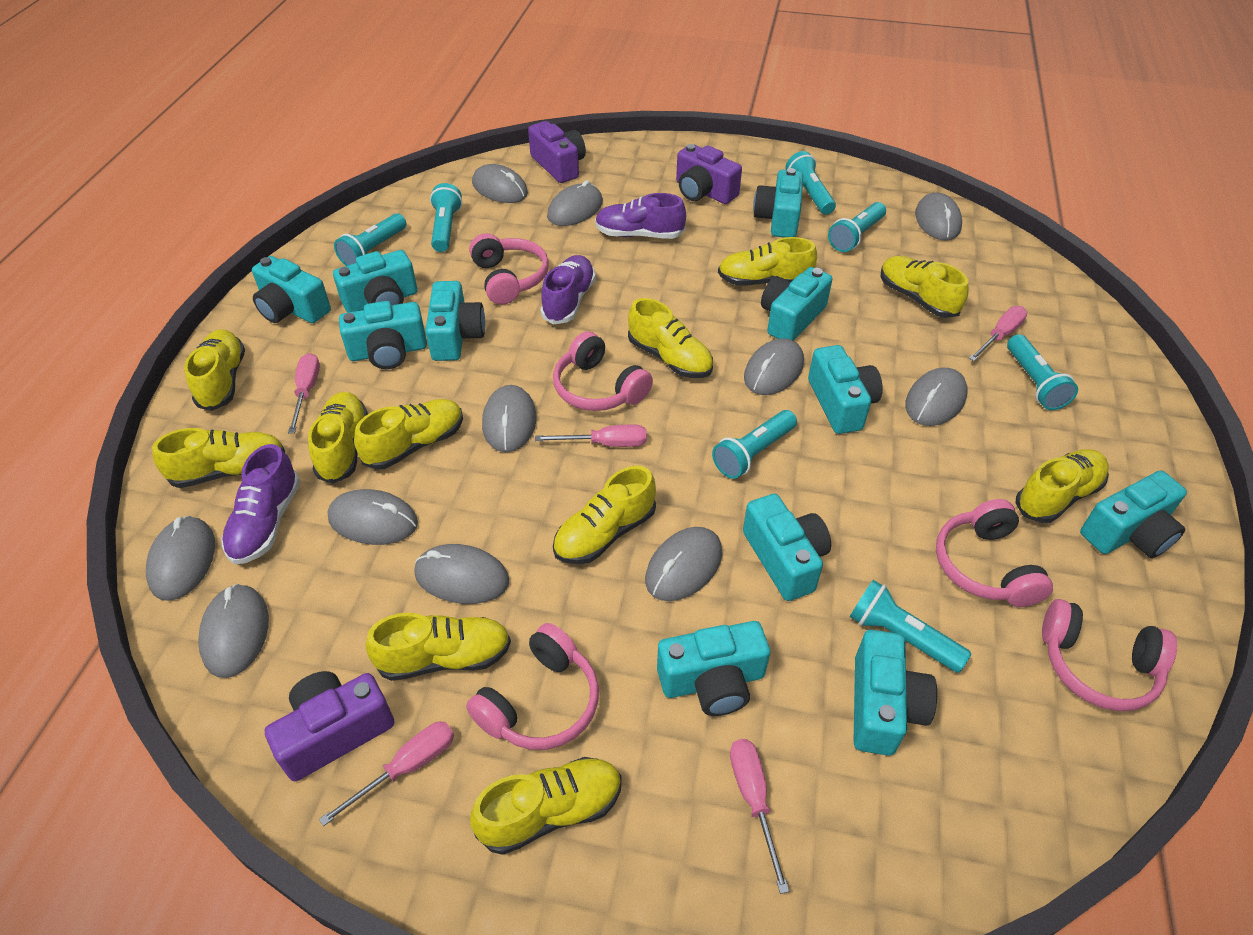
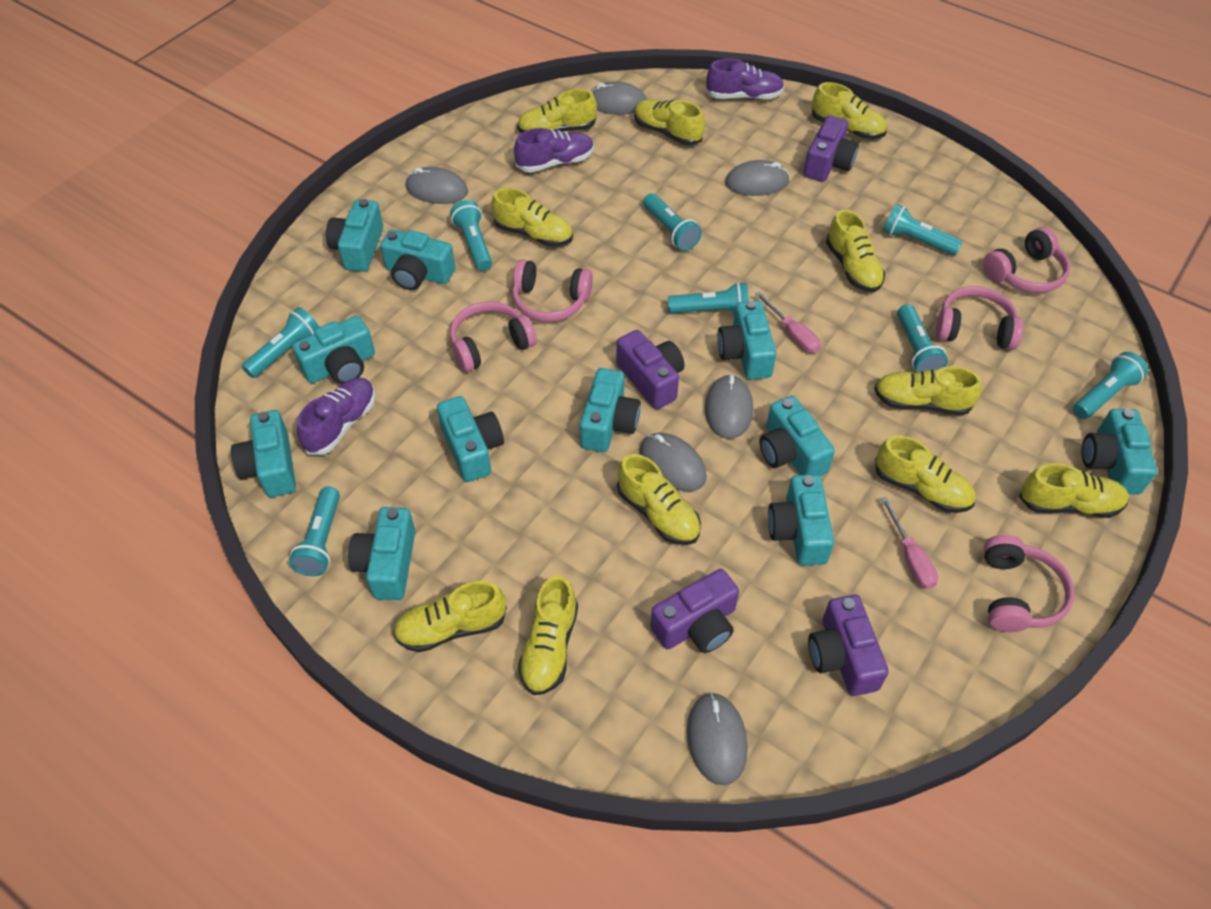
grey mouse: 11 -> 6
pink screwdriver: 5 -> 2
purple camera: 3 -> 4
turquoise flashlight: 7 -> 8

